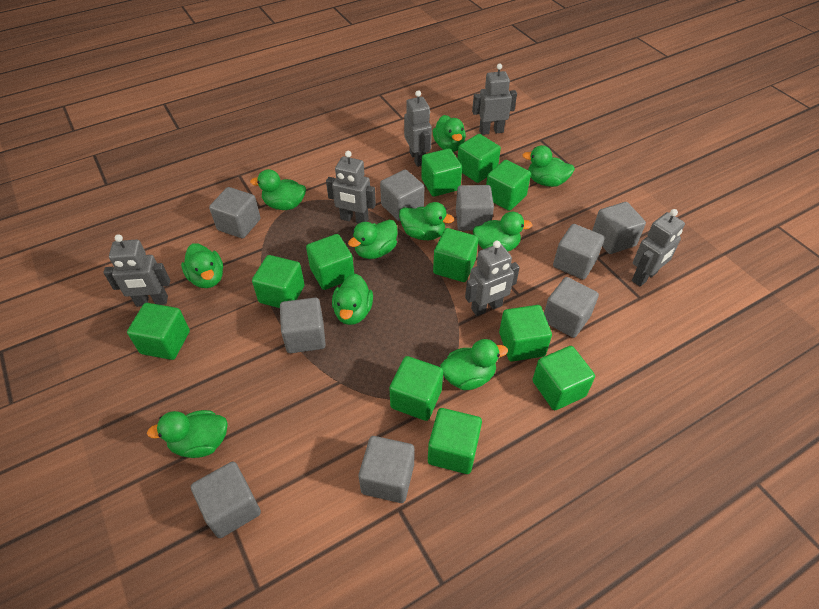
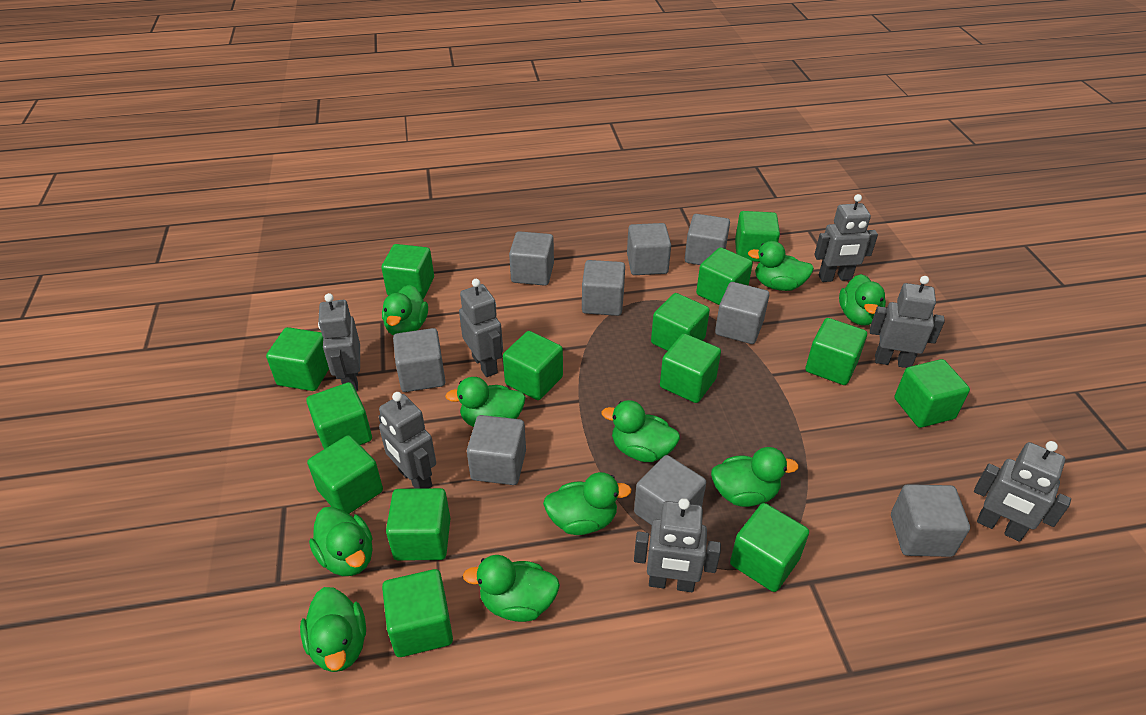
green cube: 11 -> 14
grey robot: 6 -> 7

